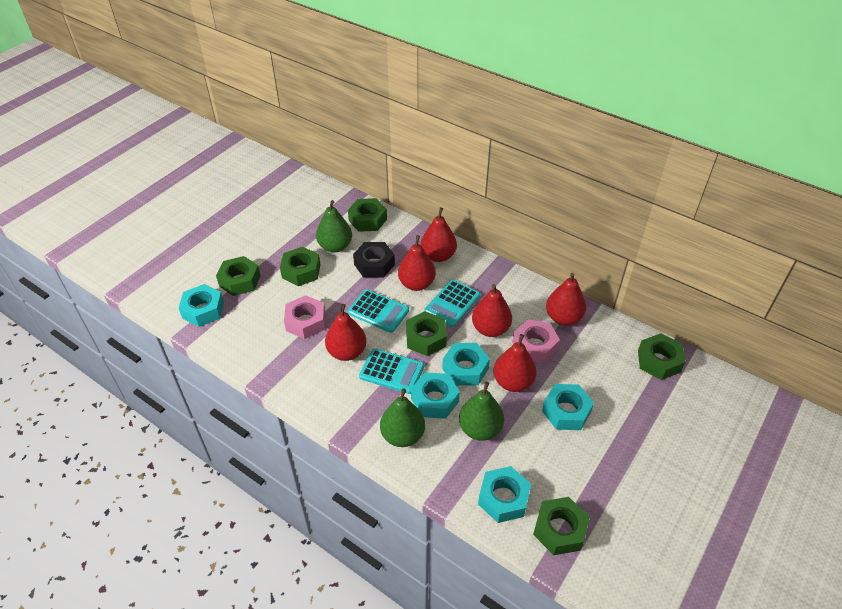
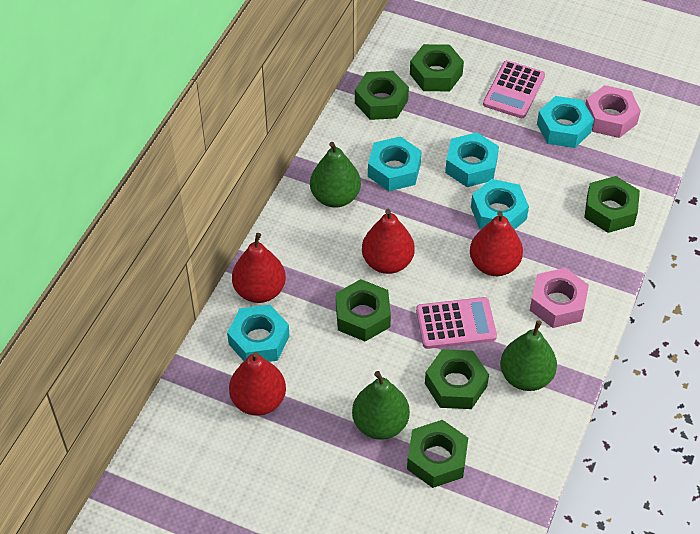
black nut: 1 -> 0
pink calculator: 0 -> 2
red pear: 6 -> 4
turquoise calculator: 3 -> 0

